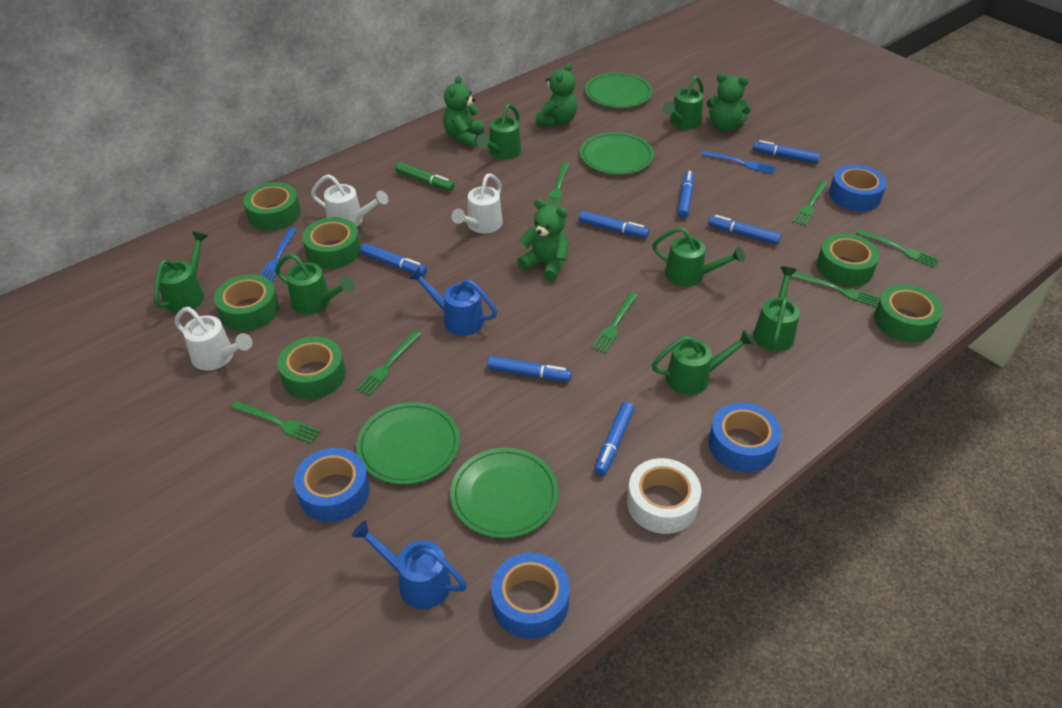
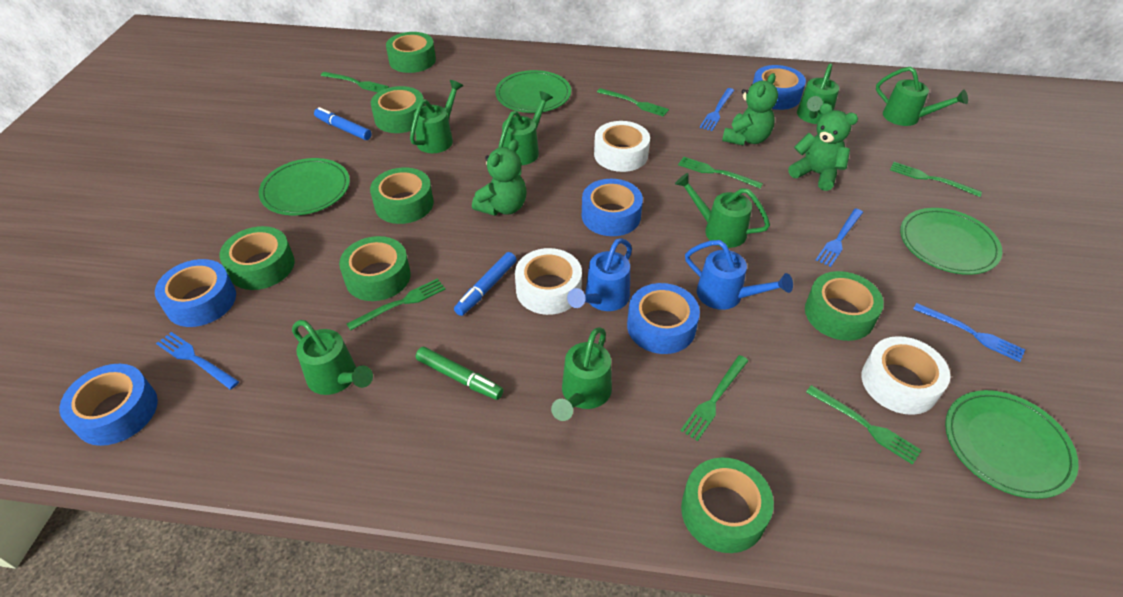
blue fork: 2 -> 4
blue marker: 7 -> 2
blue tape: 4 -> 5
green tape: 6 -> 7
green teddy bear: 4 -> 3
white tape: 1 -> 3
white watering can: 3 -> 0

